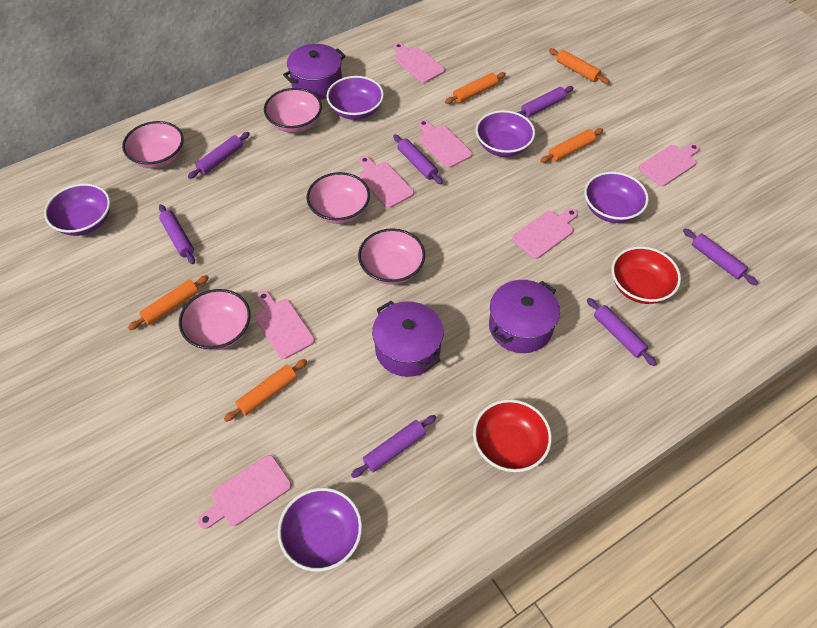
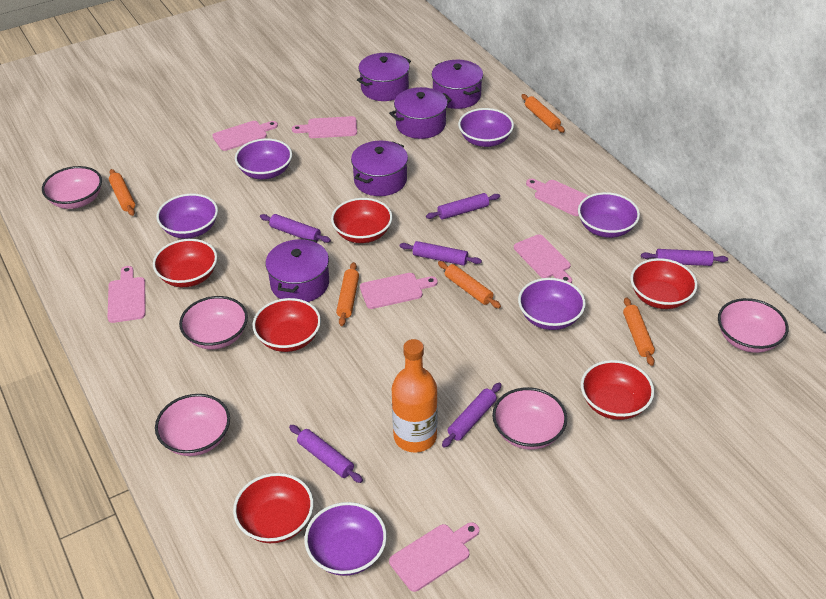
orange bottle: 0 -> 1
purple bowl: 5 -> 6
purple pot: 3 -> 5
purple rolling pin: 7 -> 6
red bowl: 2 -> 6

